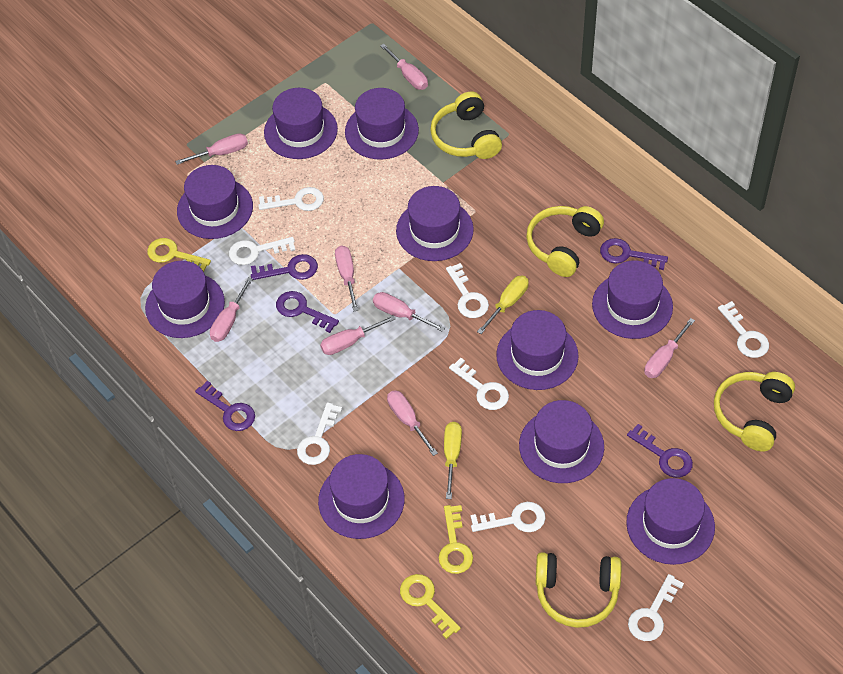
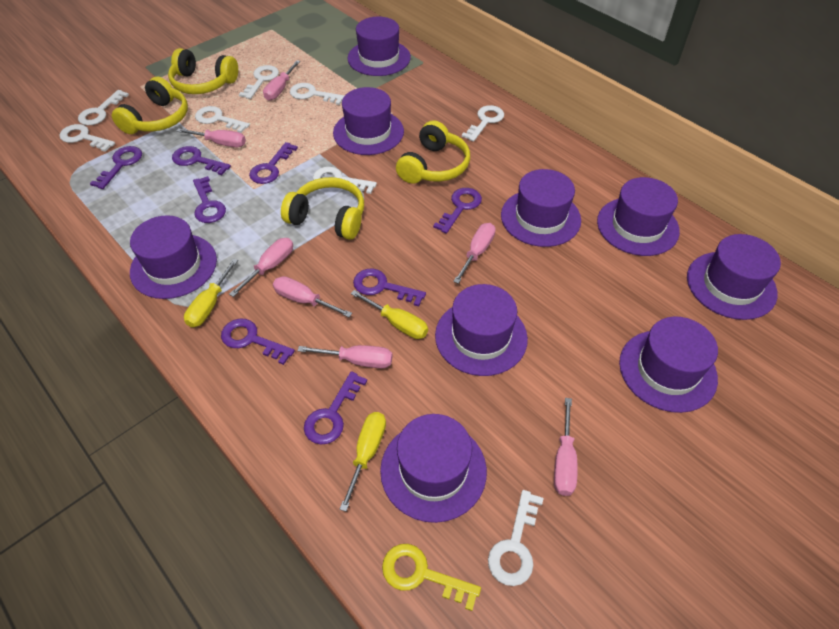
pink screwdriver: 8 -> 7
purple hat: 10 -> 9
purple key: 5 -> 8
yellow key: 3 -> 1
yellow screwdriver: 2 -> 3

